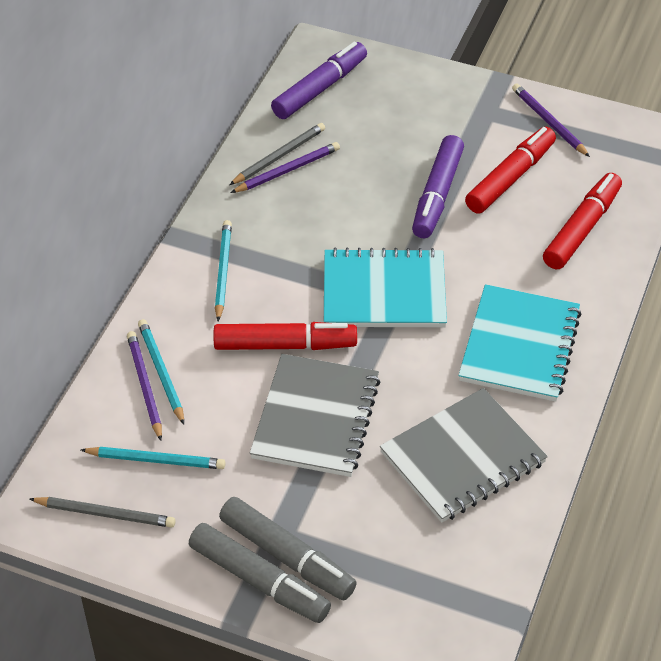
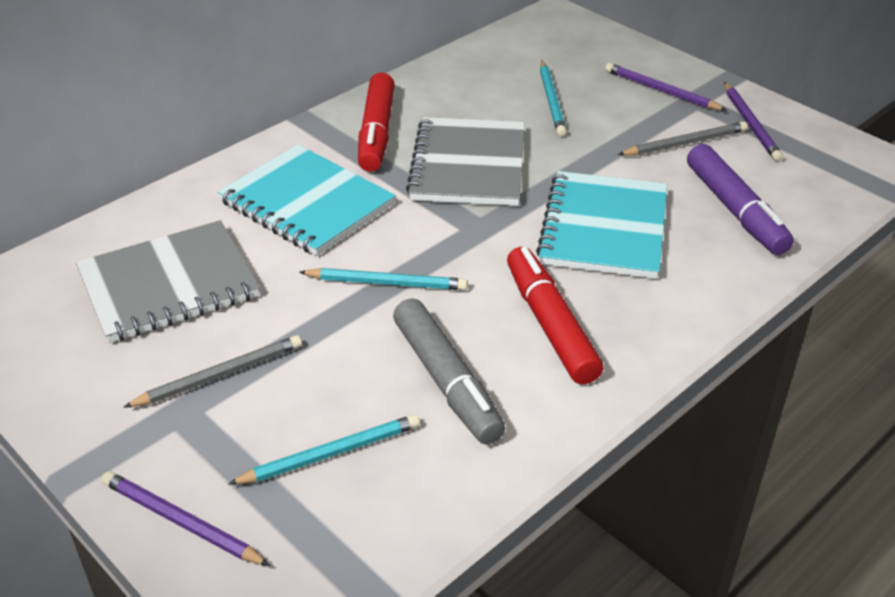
grey marker: 2 -> 1
purple marker: 2 -> 1
red marker: 3 -> 2

